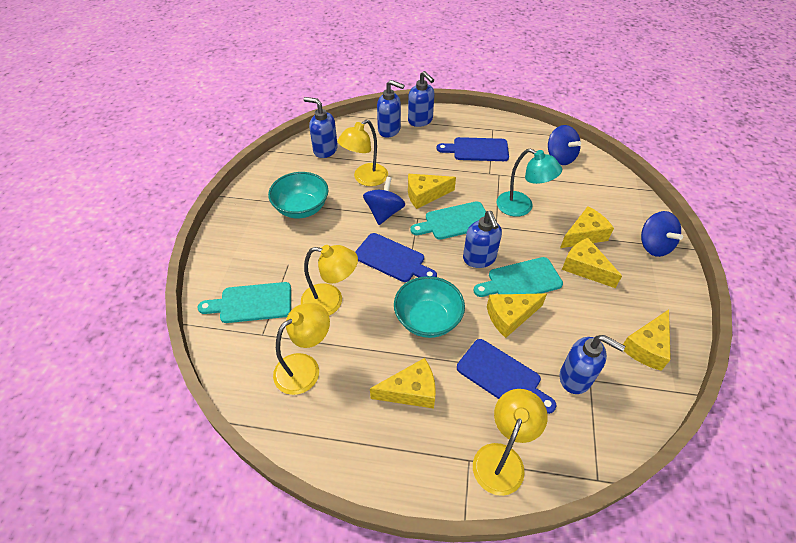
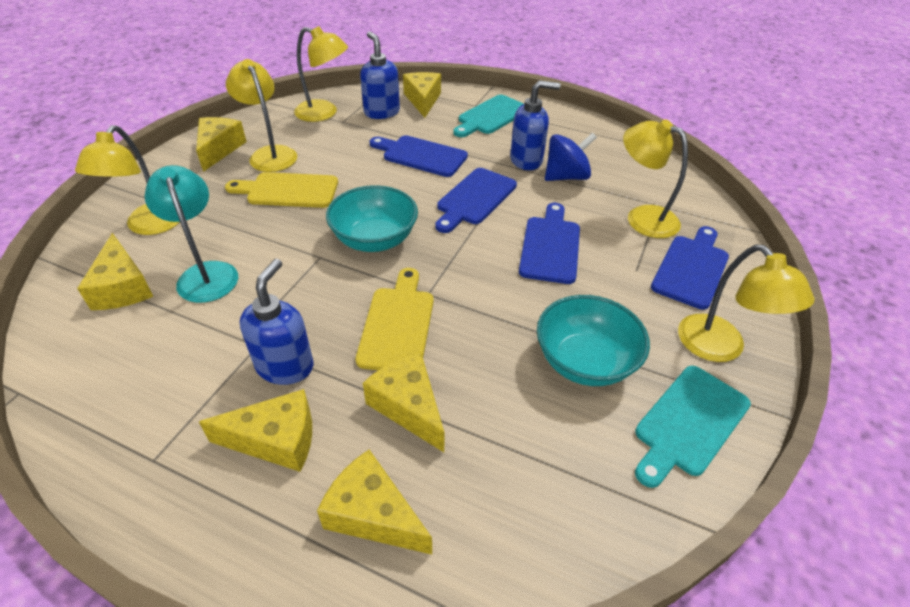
blue cutting board: 3 -> 4
blue soap dispenser: 5 -> 3
blue spinning top: 3 -> 1
turquoise cutting board: 3 -> 2
yellow cutting board: 0 -> 2
yellow lamp: 4 -> 5

